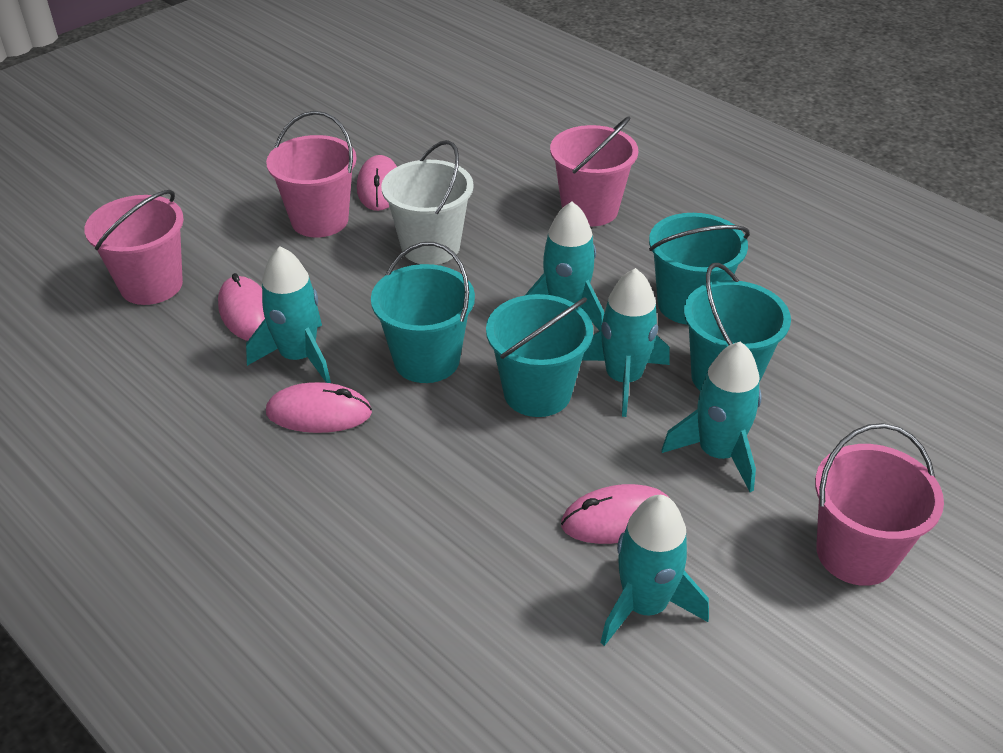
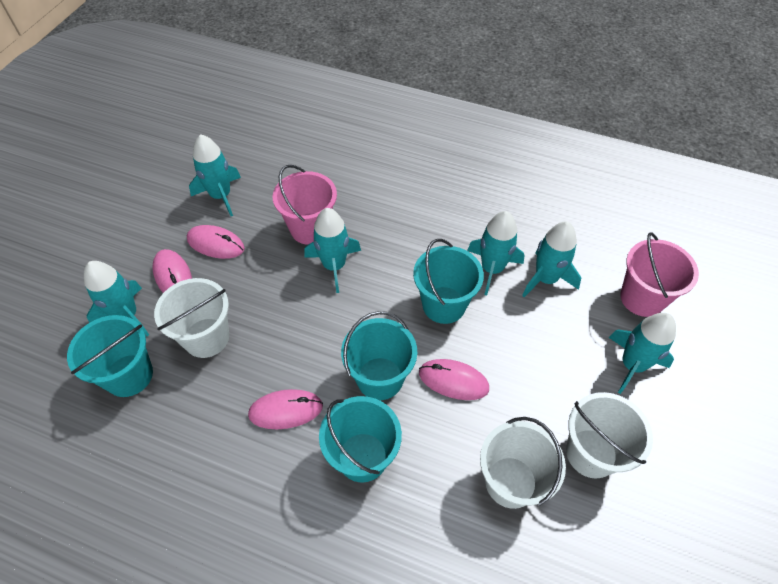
pink bucket: 4 -> 2
turquoise rocket: 5 -> 6
white bucket: 1 -> 3

